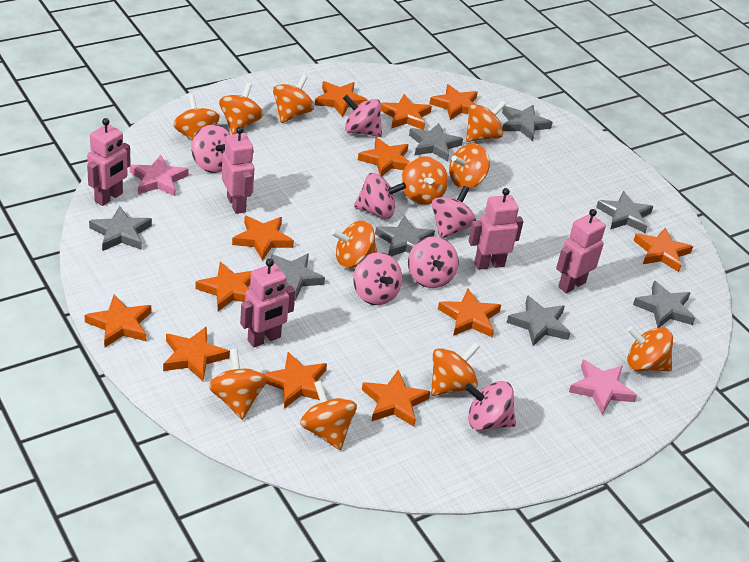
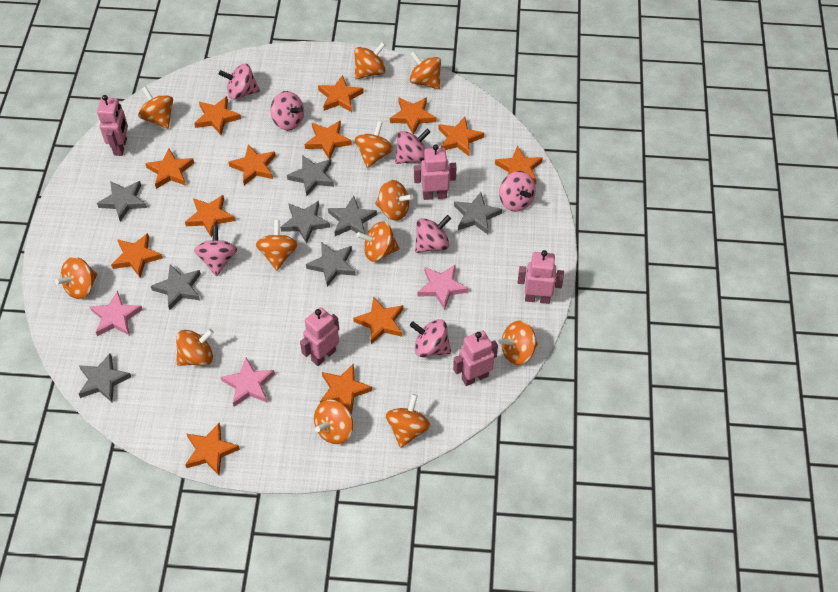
orange spinning top: 11 -> 12
orange star: 12 -> 13
pink star: 2 -> 3

